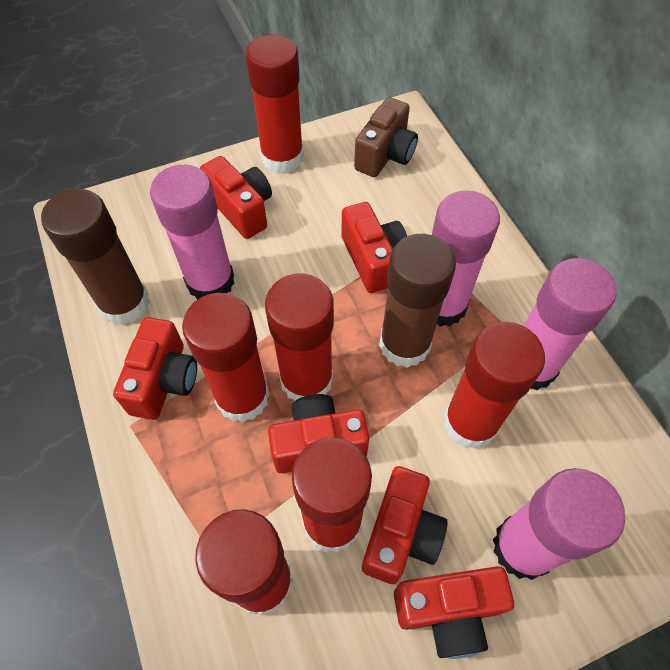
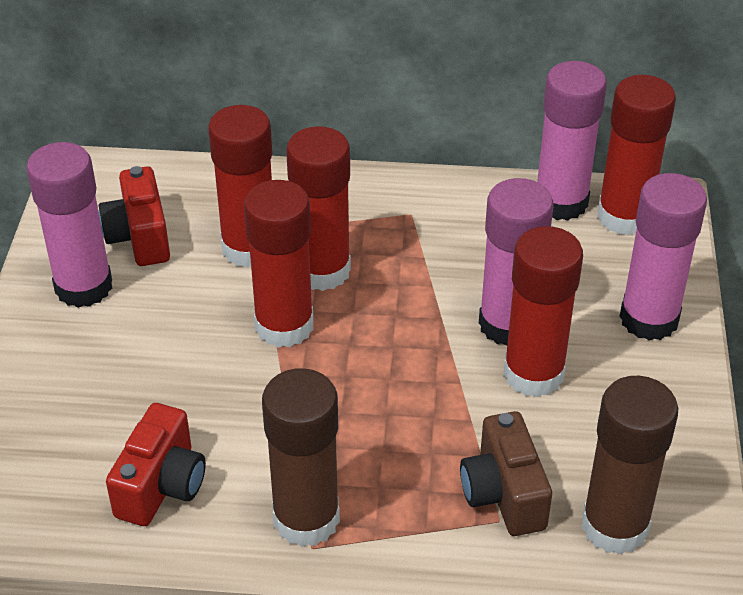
red camera: 6 -> 2
red glue stick: 6 -> 5

